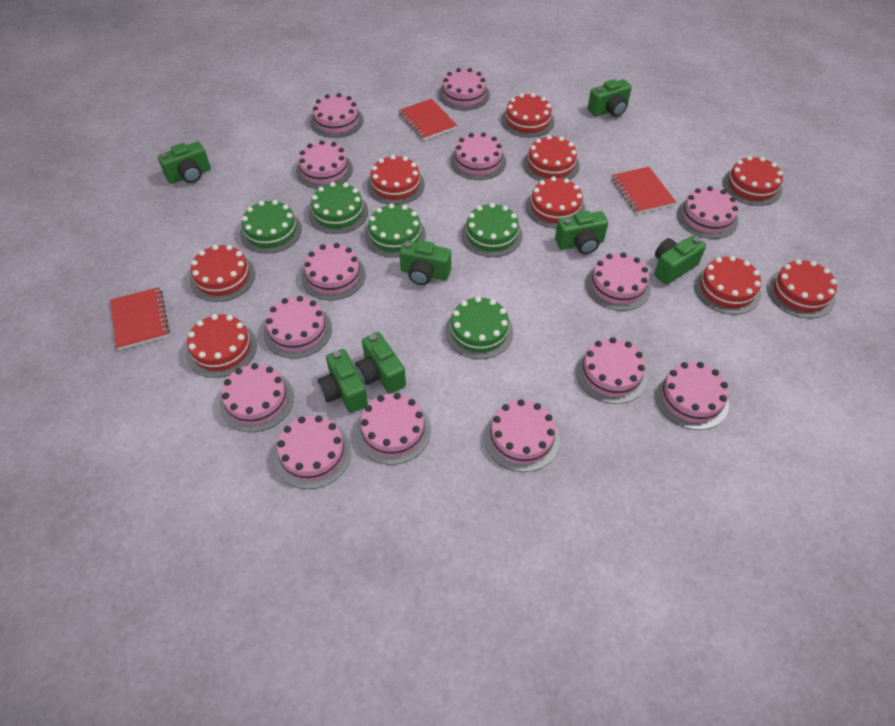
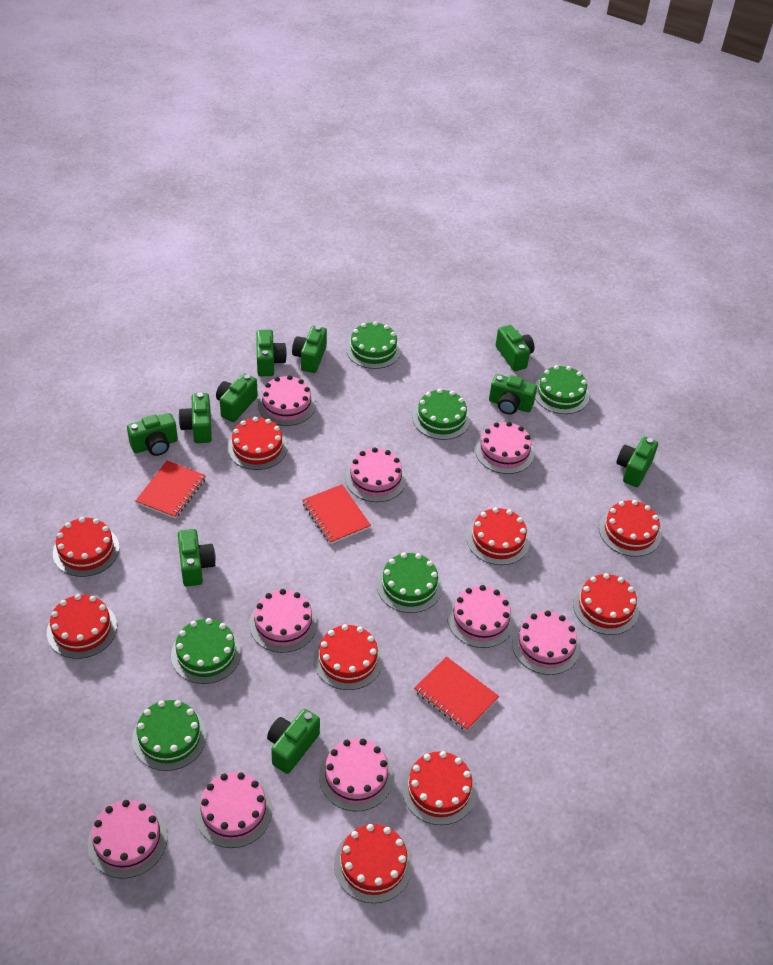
green cake: 5 -> 6
green camera: 7 -> 10
pink cake: 14 -> 9

